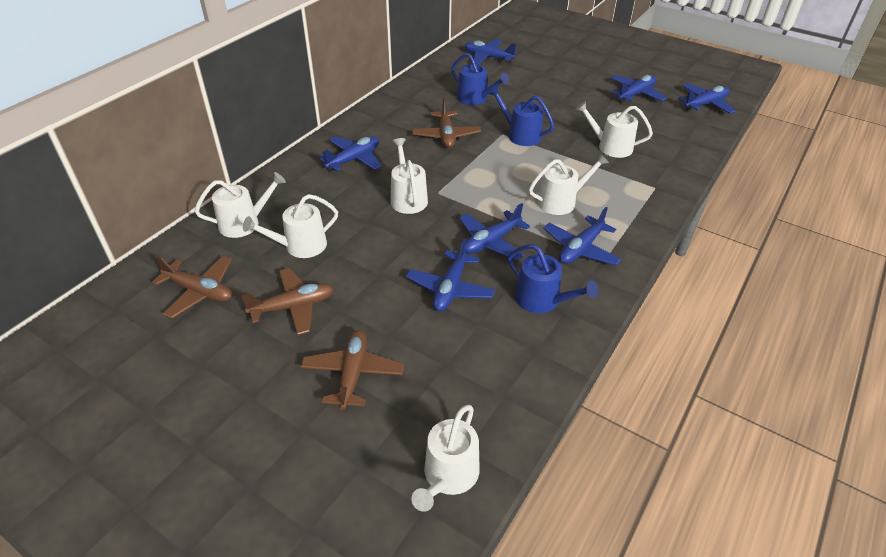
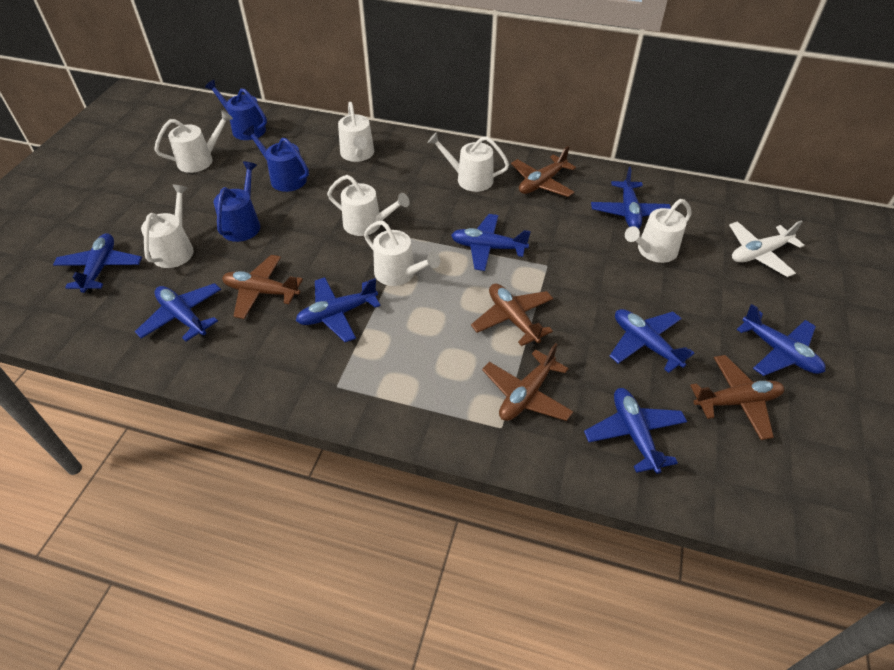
blue plane: 7 -> 8
brown plane: 4 -> 5
white plane: 0 -> 1
white watering can: 6 -> 7

